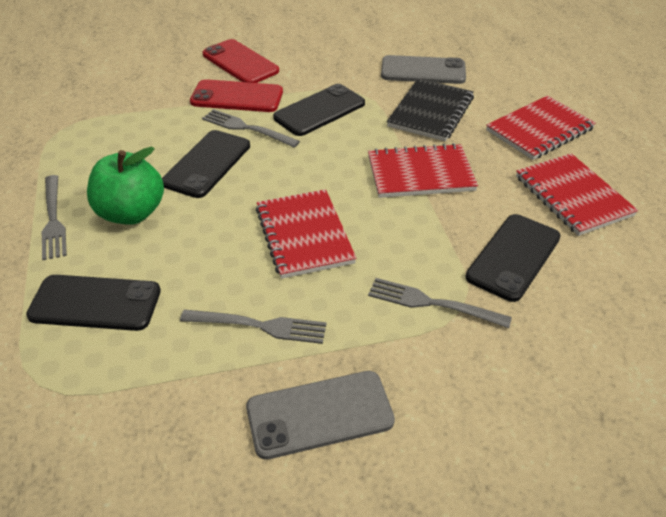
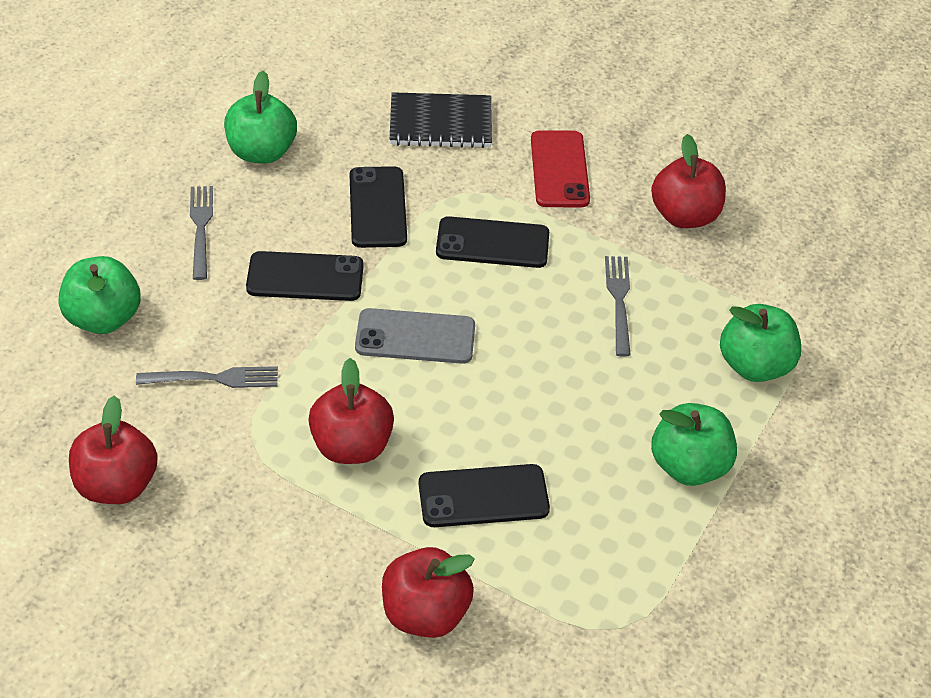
green apple: 1 -> 4
grey fork: 4 -> 3
grey phone: 2 -> 1
red apple: 0 -> 4
red notebook: 4 -> 0
red phone: 2 -> 1

